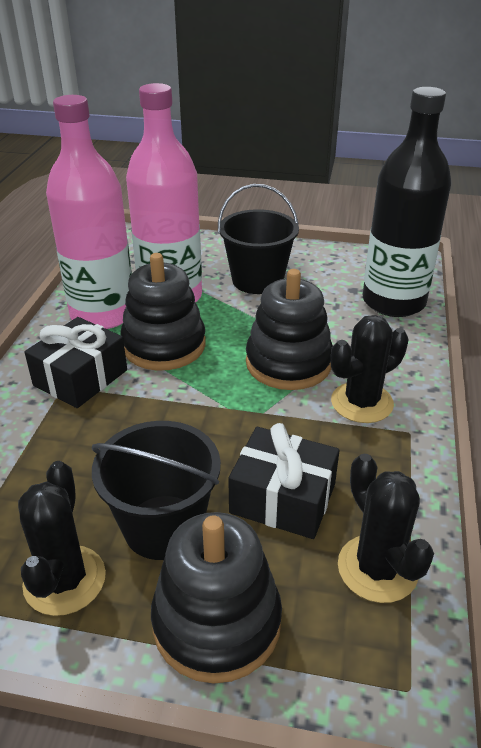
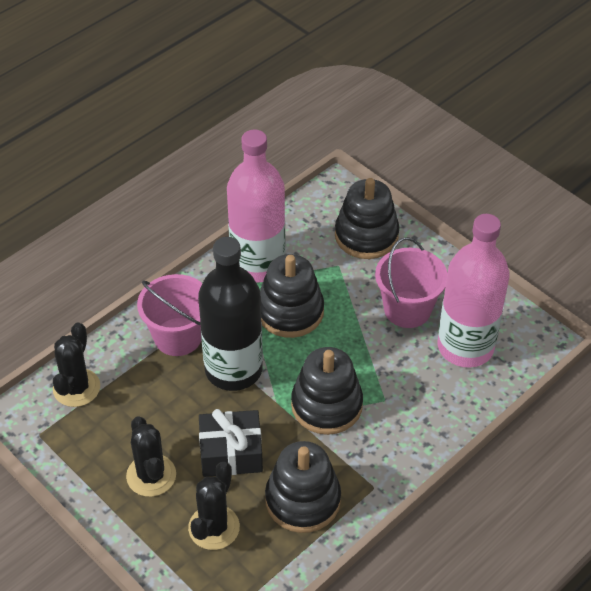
black bucket: 2 -> 0
black gift: 2 -> 1
black stacking toy: 3 -> 4
pink bucket: 0 -> 2

